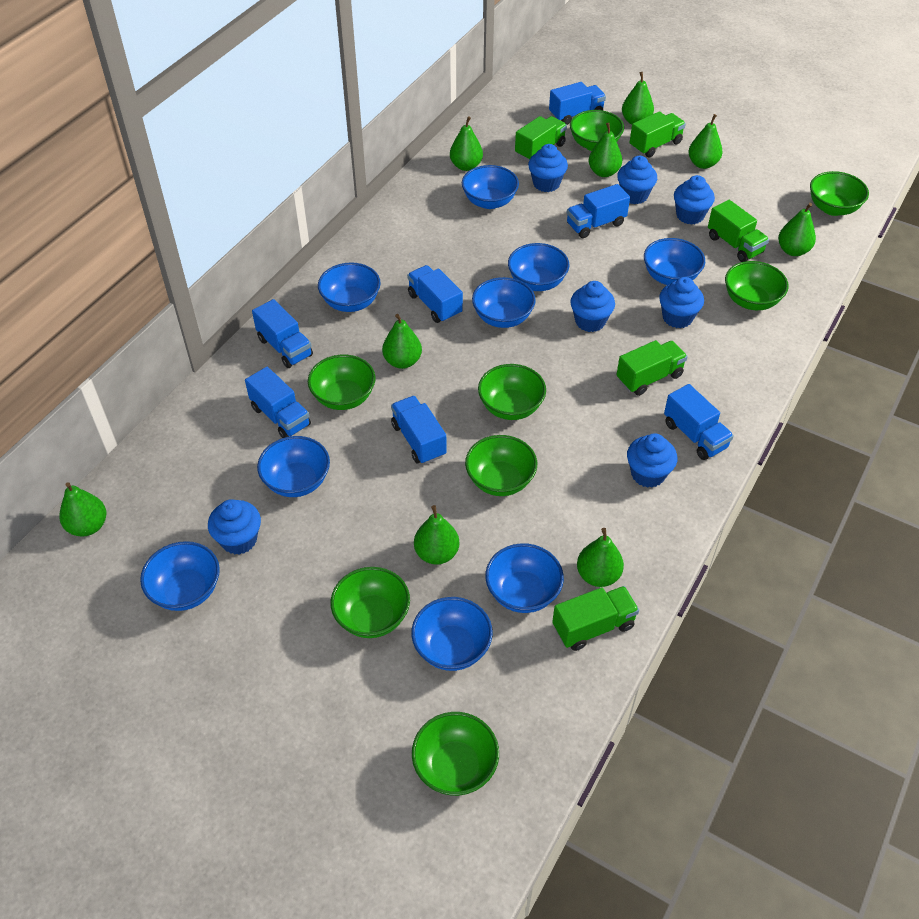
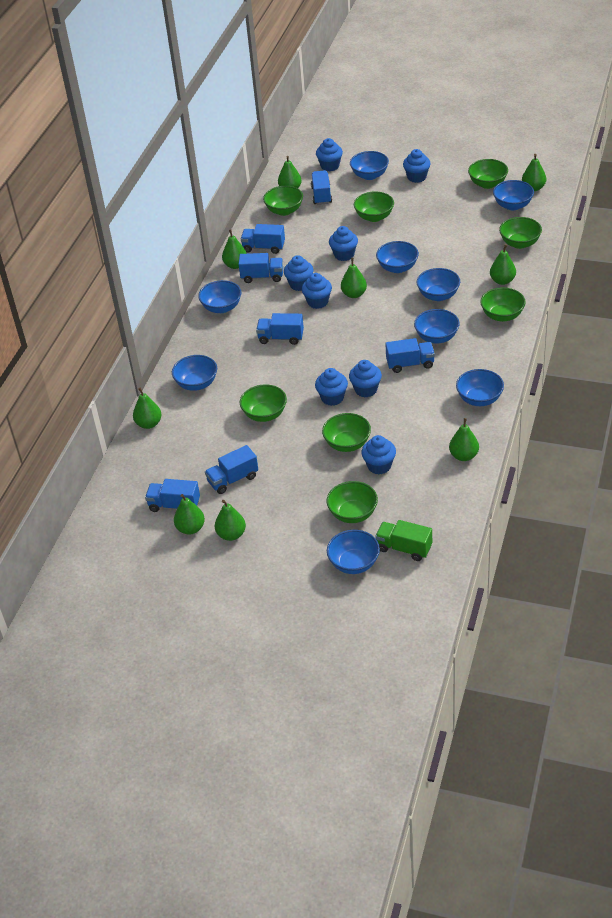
blue cupcake: 7 -> 8
green truck: 5 -> 1

